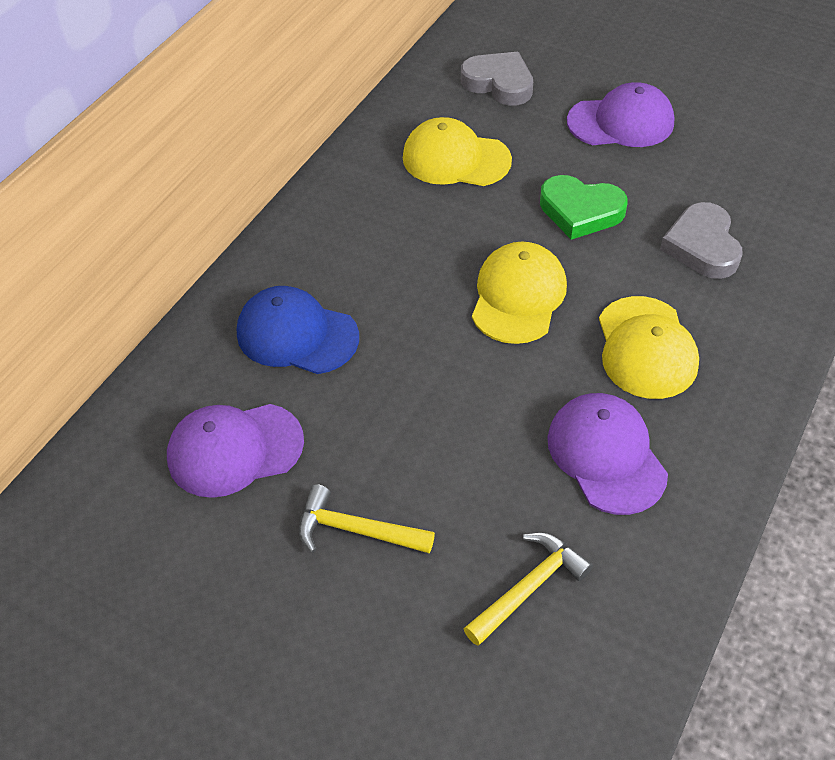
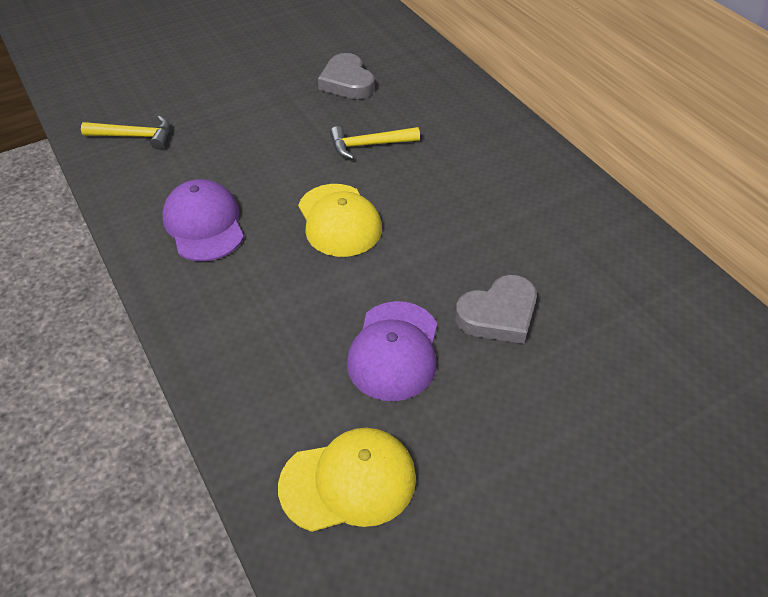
blue cap: 1 -> 0
green heart: 1 -> 0
purple cap: 3 -> 2
yellow cap: 3 -> 2

